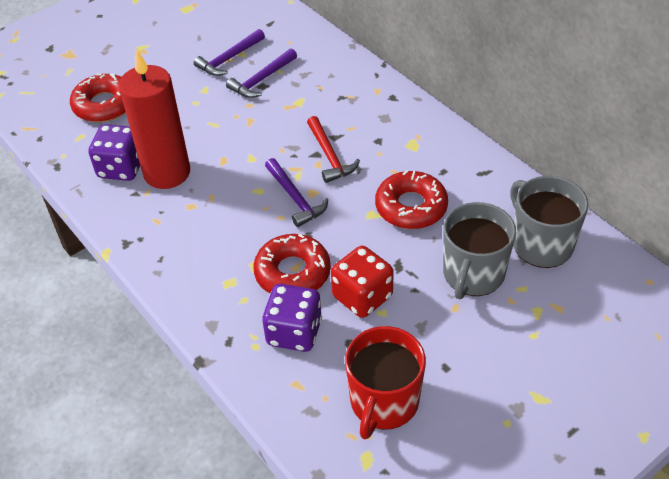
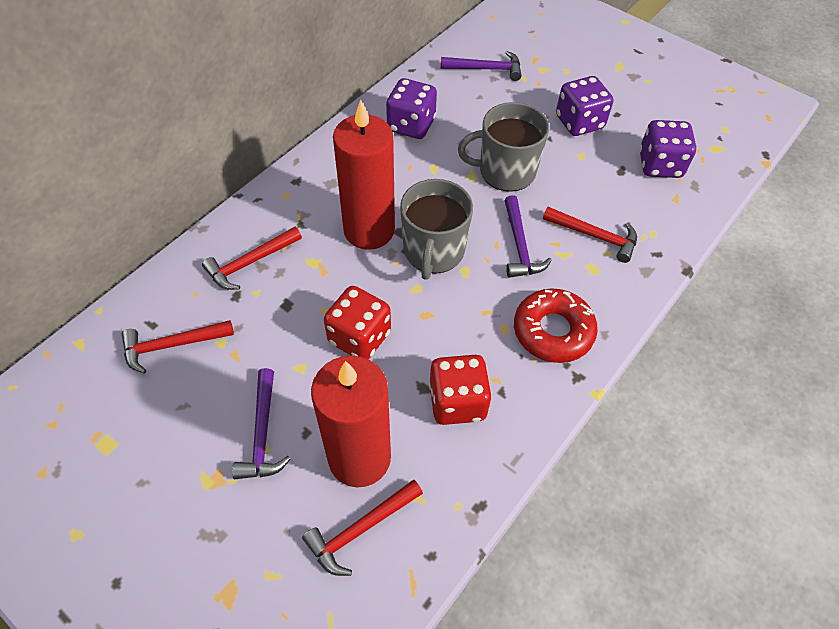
purple dice: 2 -> 3
red candle: 1 -> 2
red dice: 1 -> 2
red donut: 3 -> 1
red hammer: 1 -> 4
red mug: 1 -> 0

